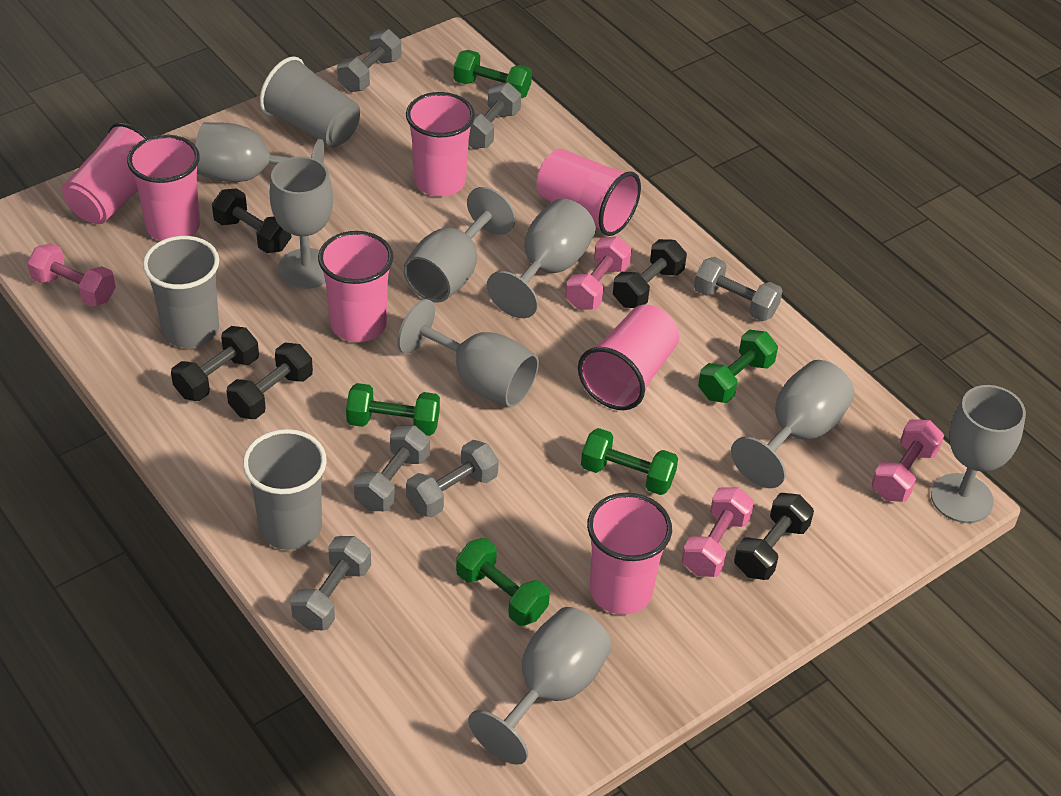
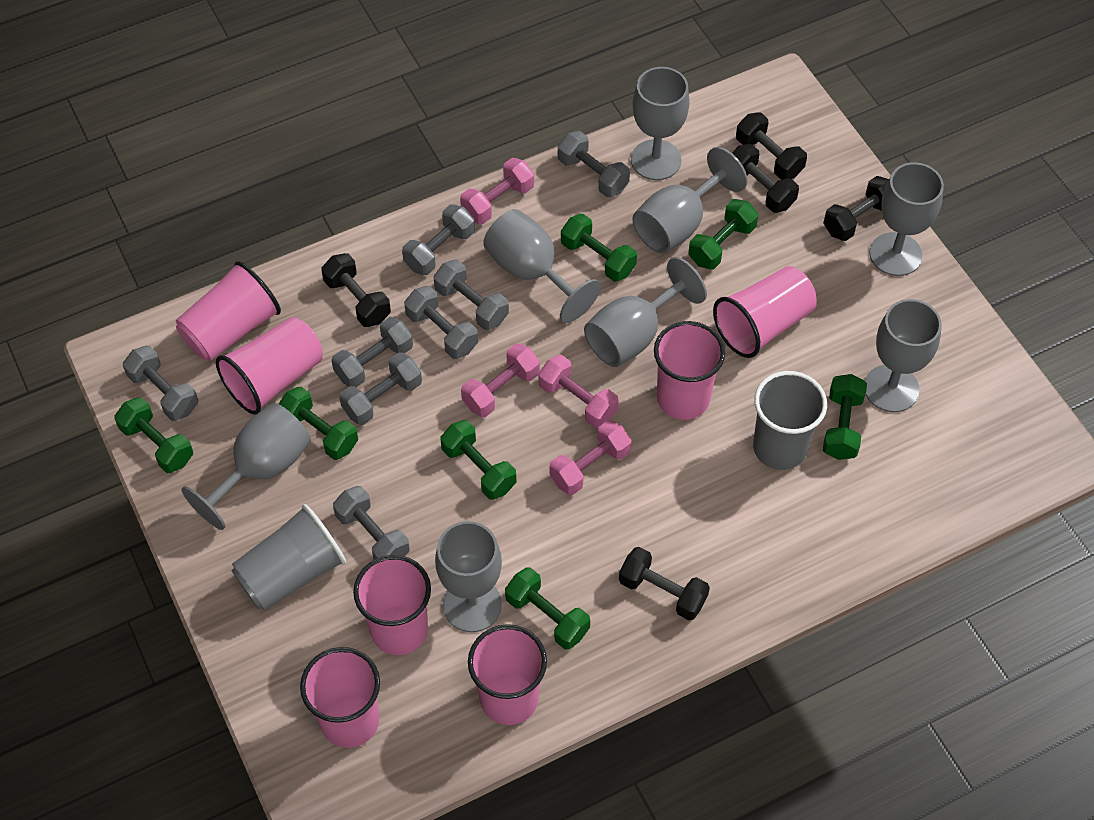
green dumbbell: 5 -> 7
grey cup: 3 -> 2
grey dumbbell: 6 -> 8

